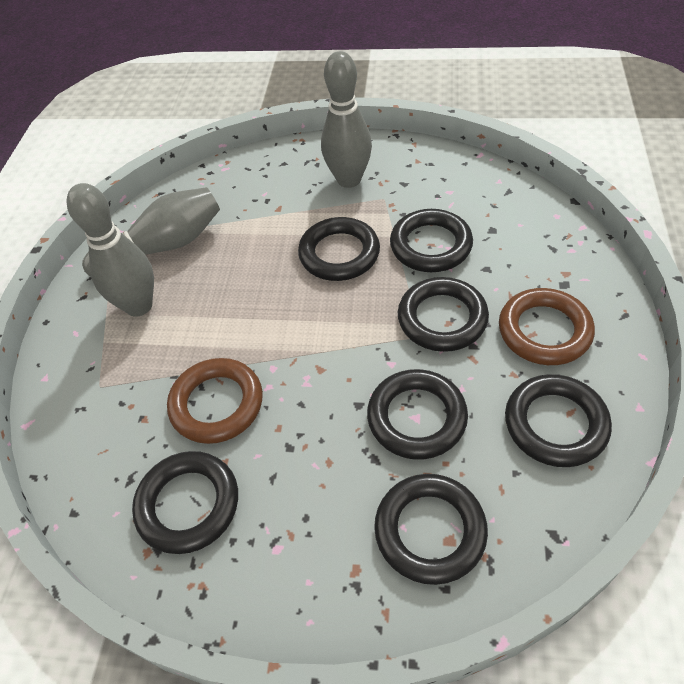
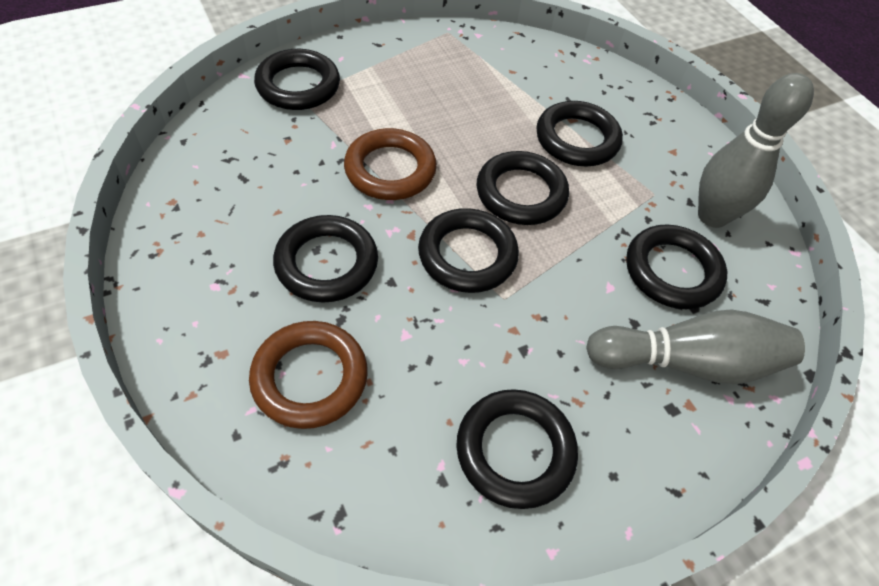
grey bowling pin: 3 -> 2

